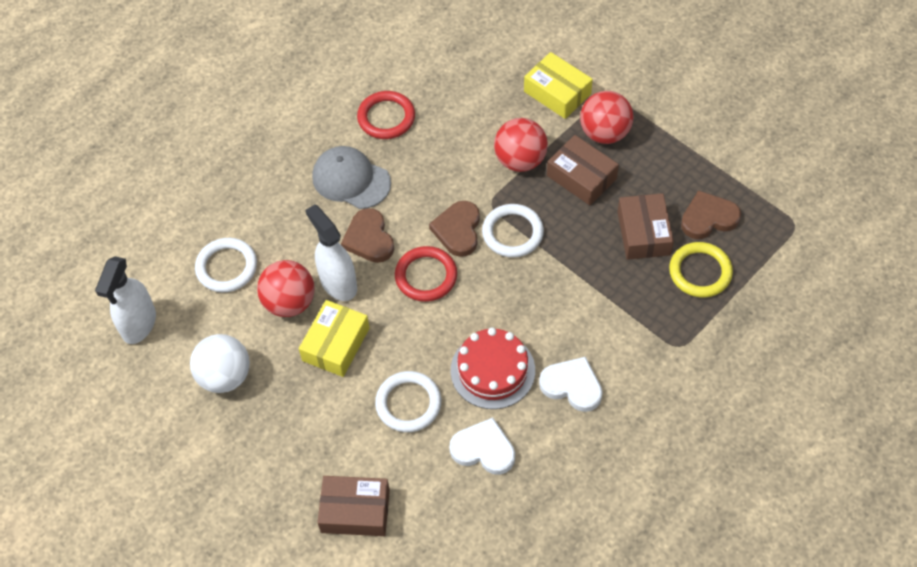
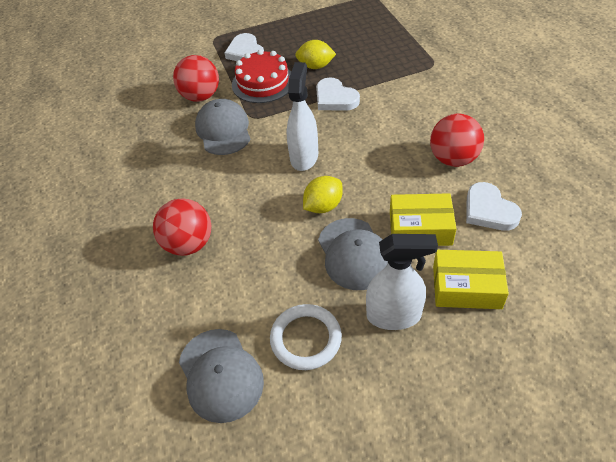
brown box: 3 -> 0
brown heart: 3 -> 0
grey cap: 1 -> 3
red ring: 2 -> 0
white ball: 1 -> 0
white heart: 2 -> 3
white ring: 3 -> 1
yellow lemon: 0 -> 2
yellow ring: 1 -> 0

